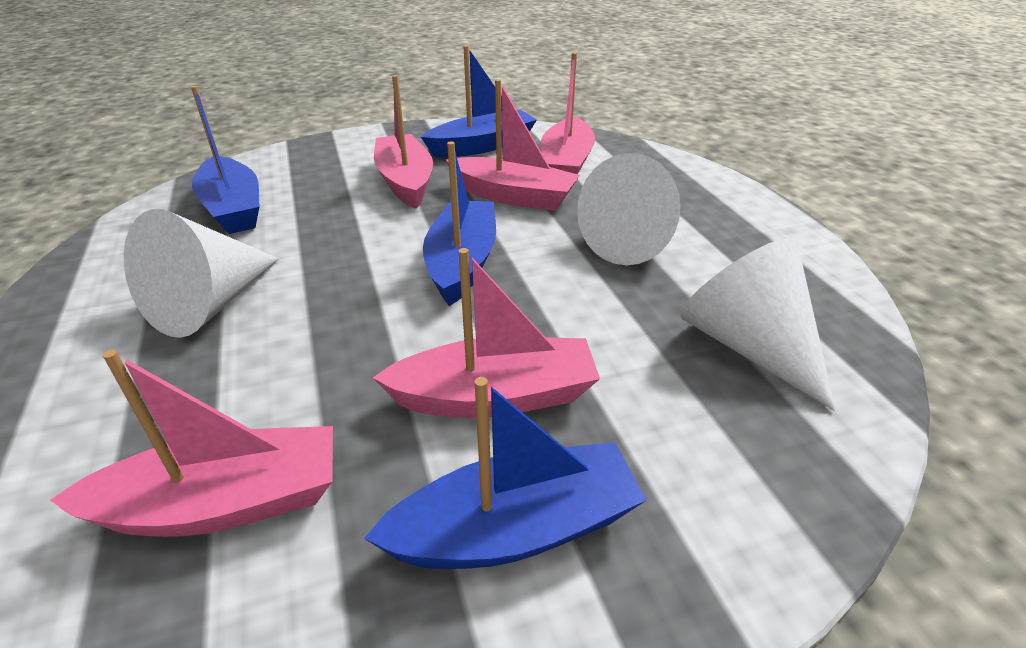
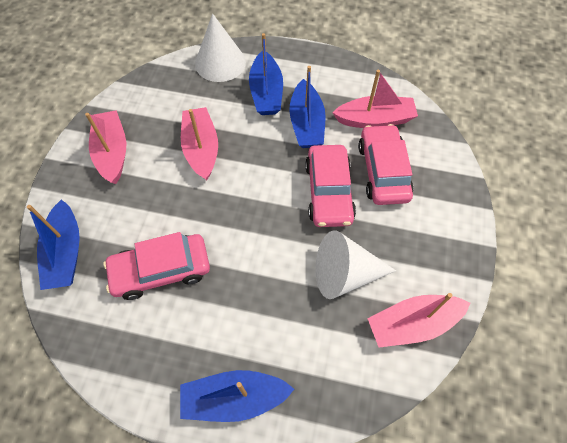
pink boat: 5 -> 4
pink car: 0 -> 3
white cone: 3 -> 2

